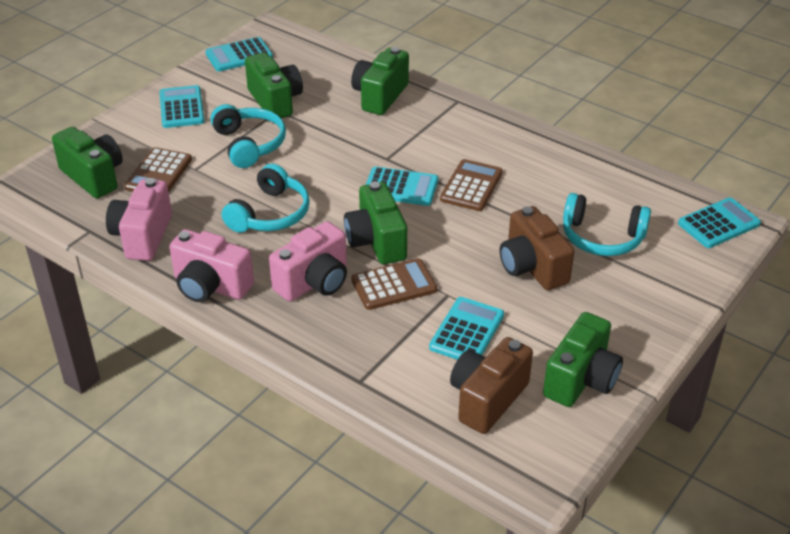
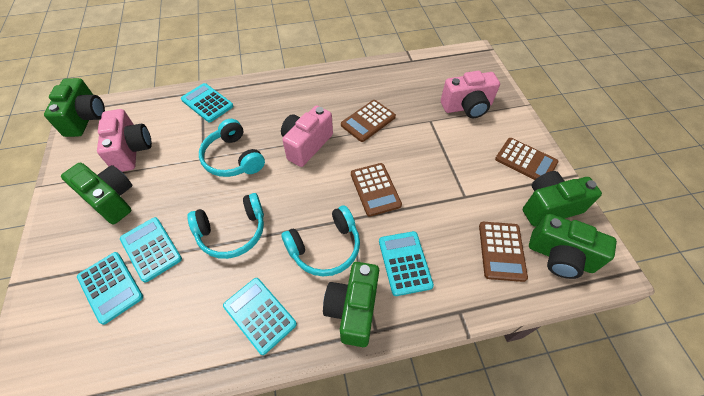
brown calculator: 3 -> 4
brown camera: 2 -> 0

